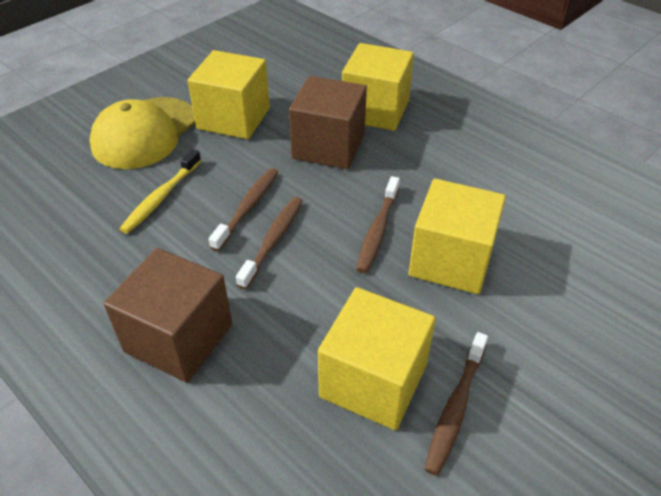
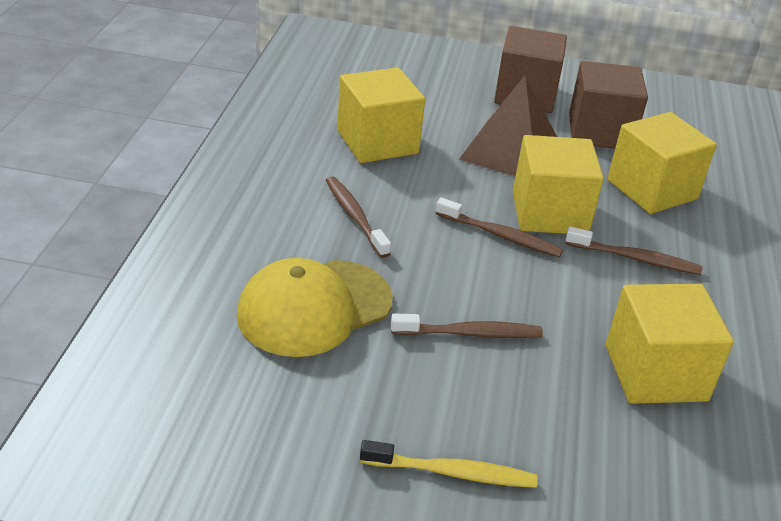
brown pyramid: 0 -> 1

